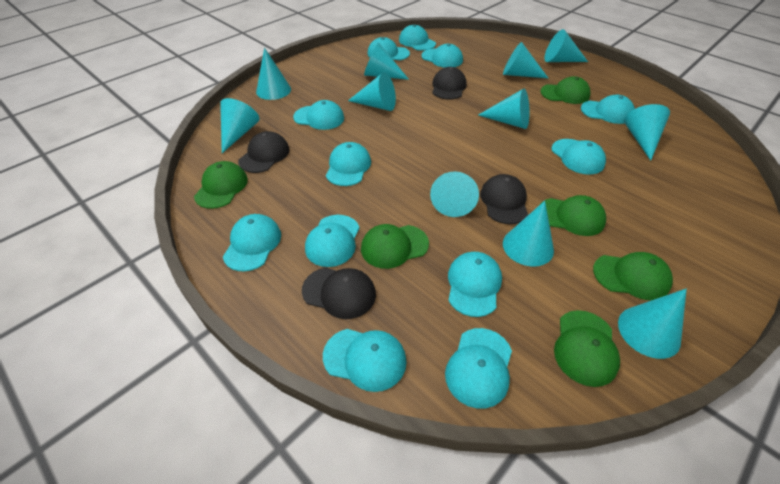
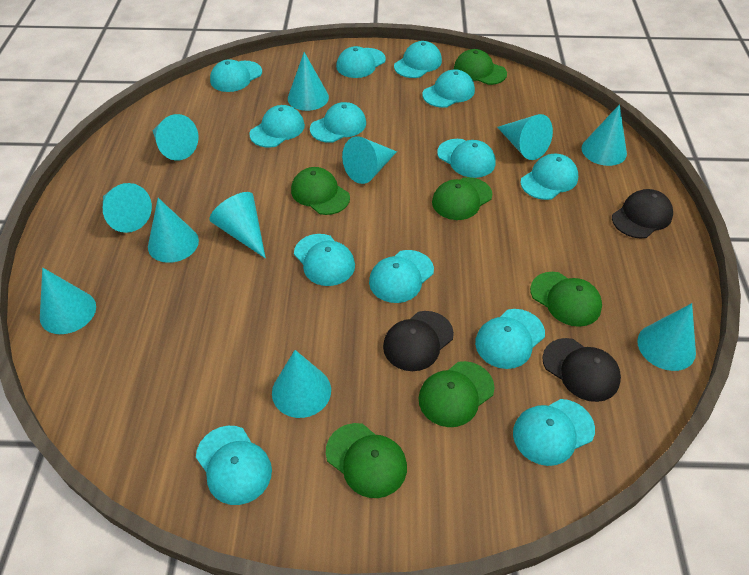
black cap: 4 -> 3
turquoise cap: 12 -> 13

